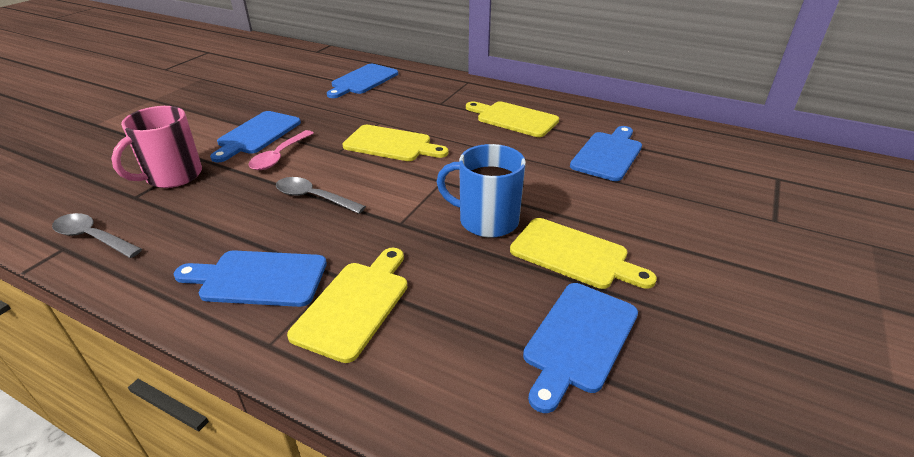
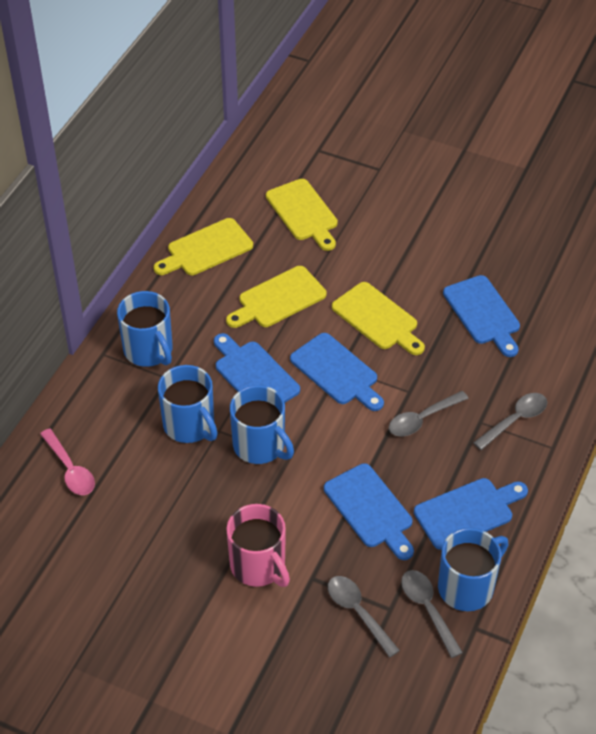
blue mug: 1 -> 4
grey spoon: 2 -> 4

